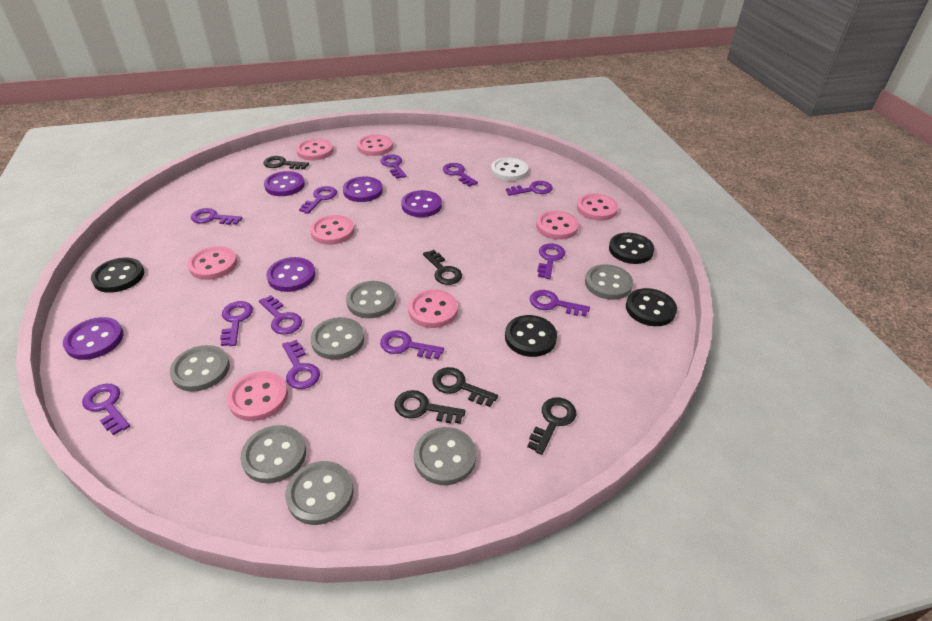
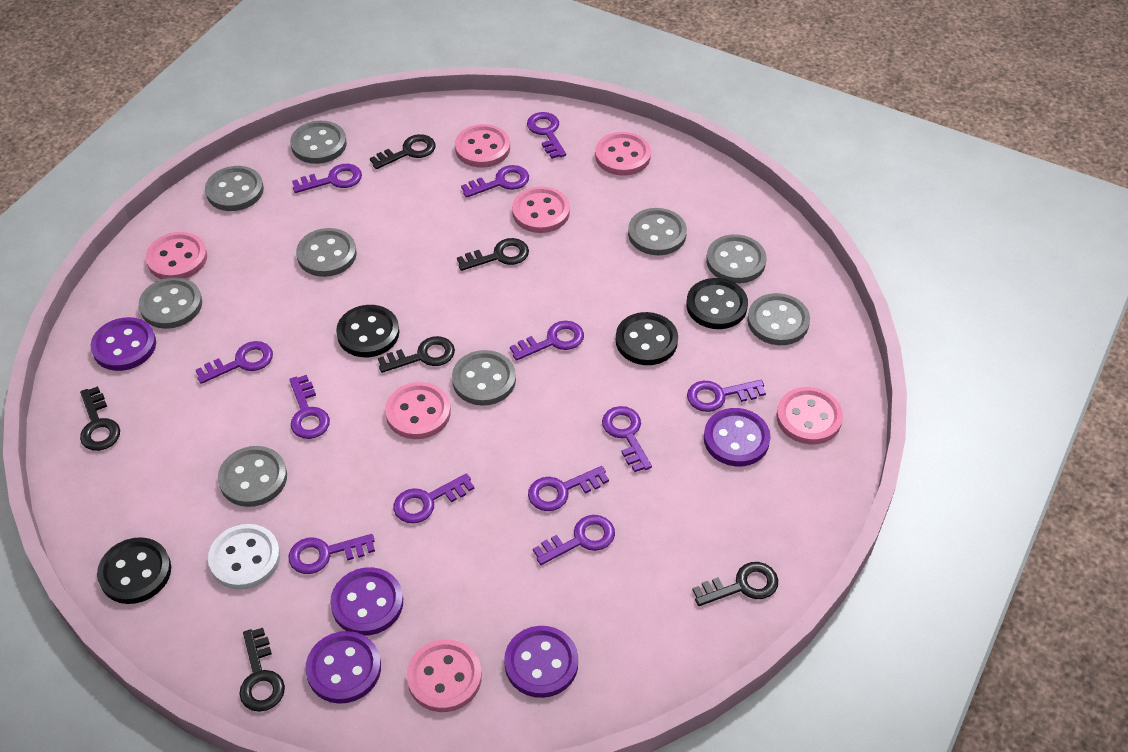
black key: 5 -> 6
grey button: 7 -> 9
pink button: 8 -> 7

